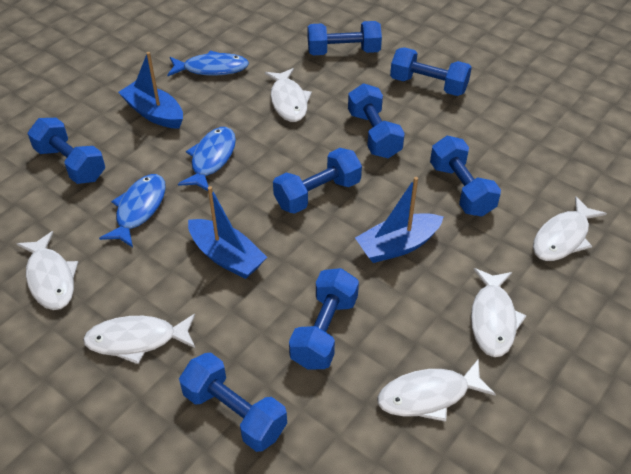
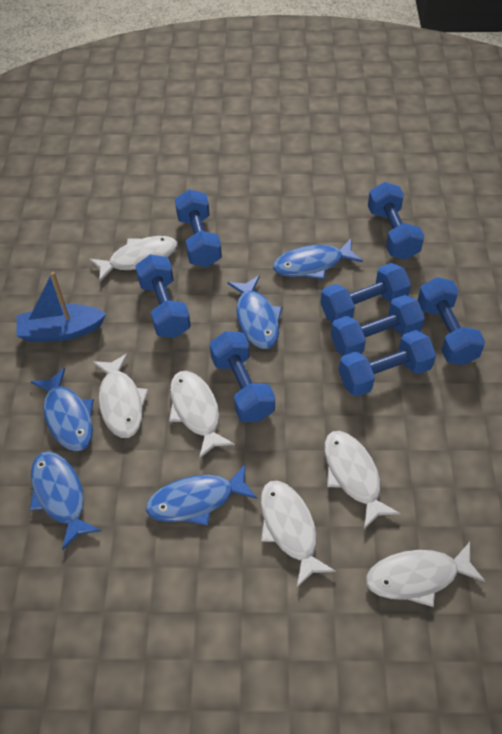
blue boat: 3 -> 1
blue fish: 3 -> 5

